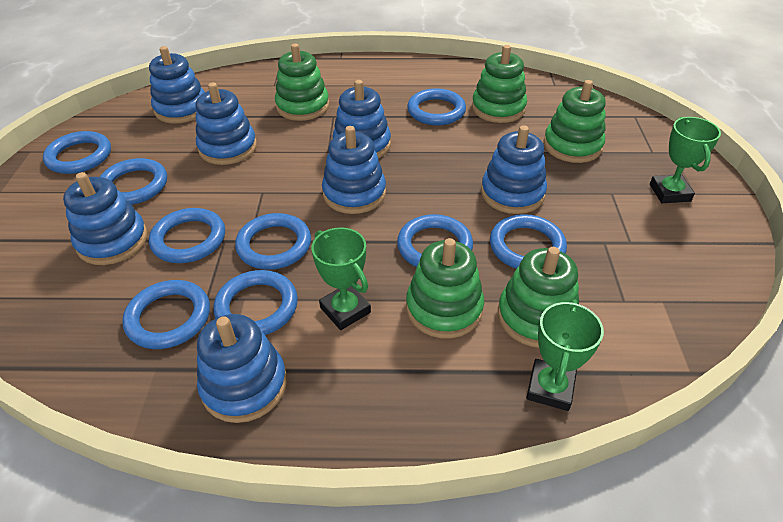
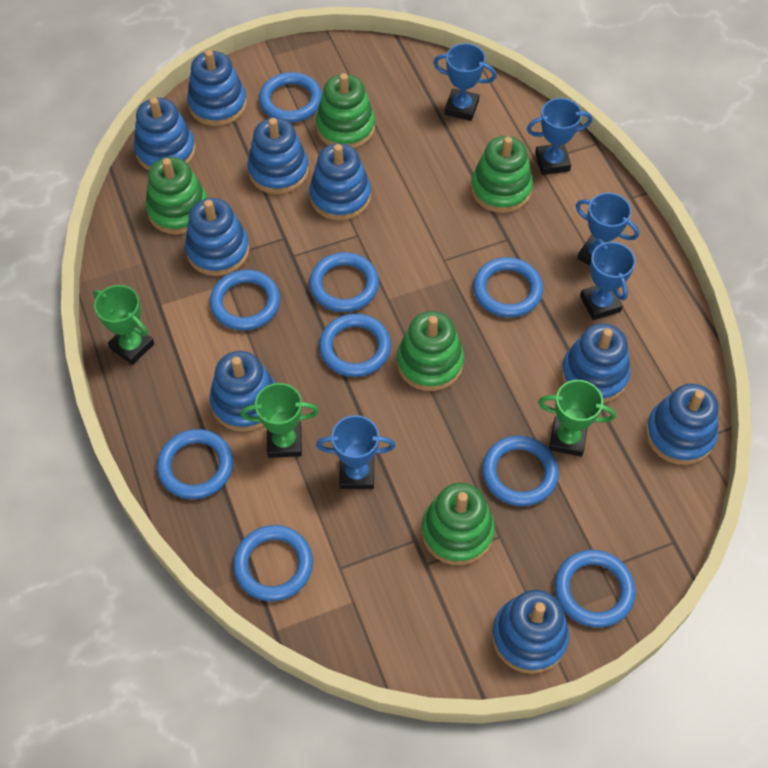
blue stacking toy: 7 -> 9
blue trophy: 0 -> 5

